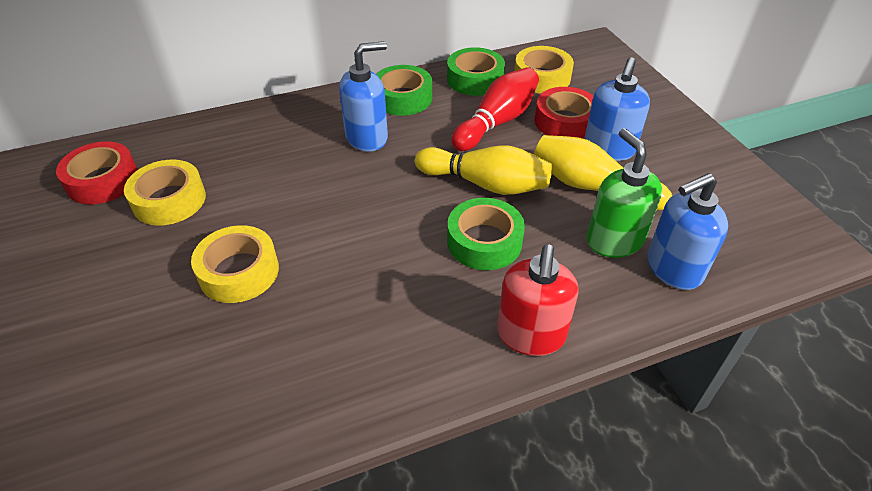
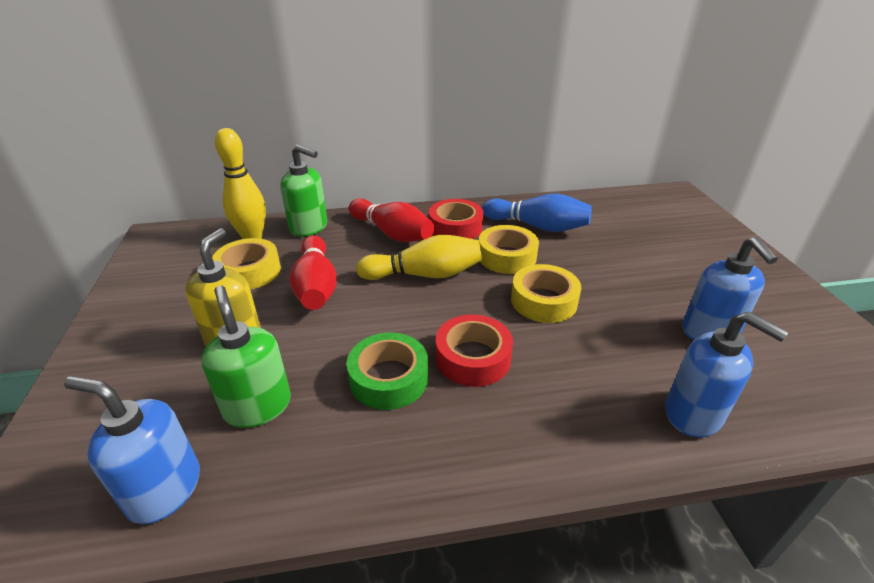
blue bowling pin: 0 -> 1
green soap dispenser: 1 -> 2
green tape: 3 -> 1
red bowling pin: 1 -> 2
red soap dispenser: 1 -> 0
yellow soap dispenser: 0 -> 1

